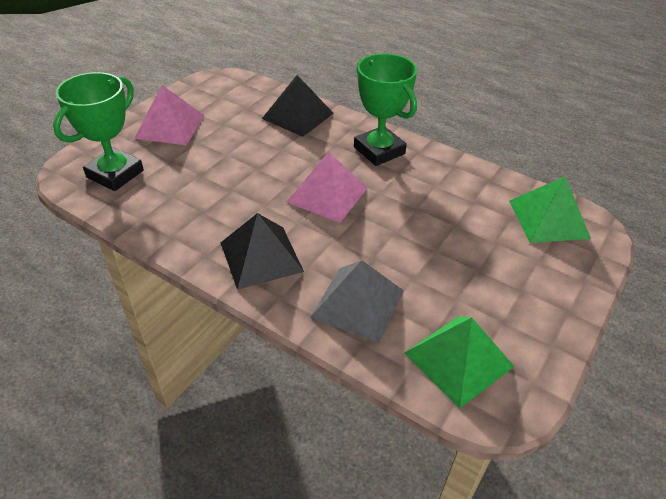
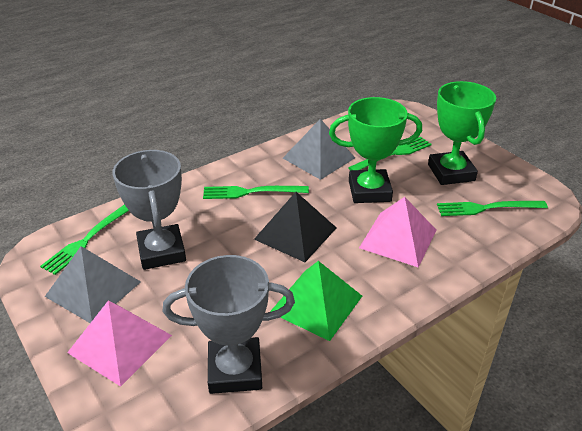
black pyramid: 2 -> 1
green fork: 0 -> 4
green pyramid: 2 -> 1
grey pyramid: 1 -> 2
grey trophy: 0 -> 2

